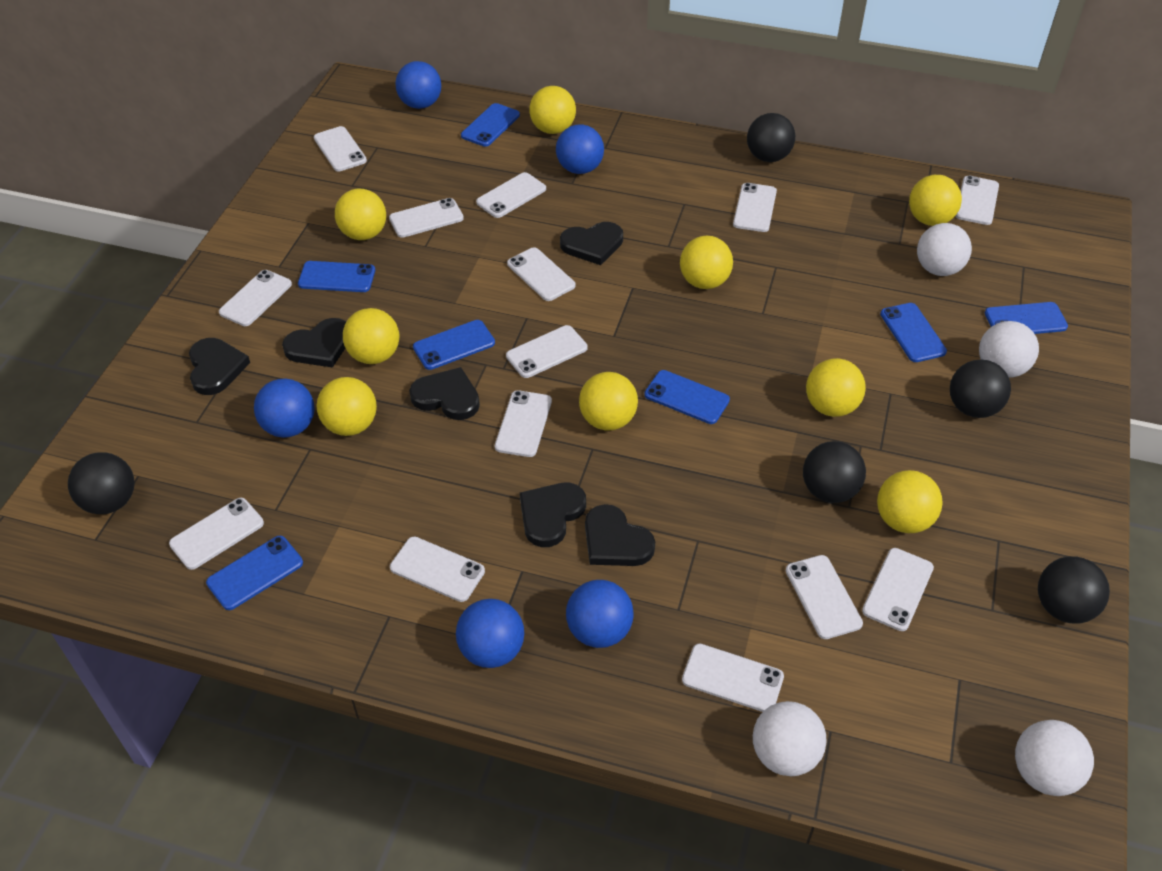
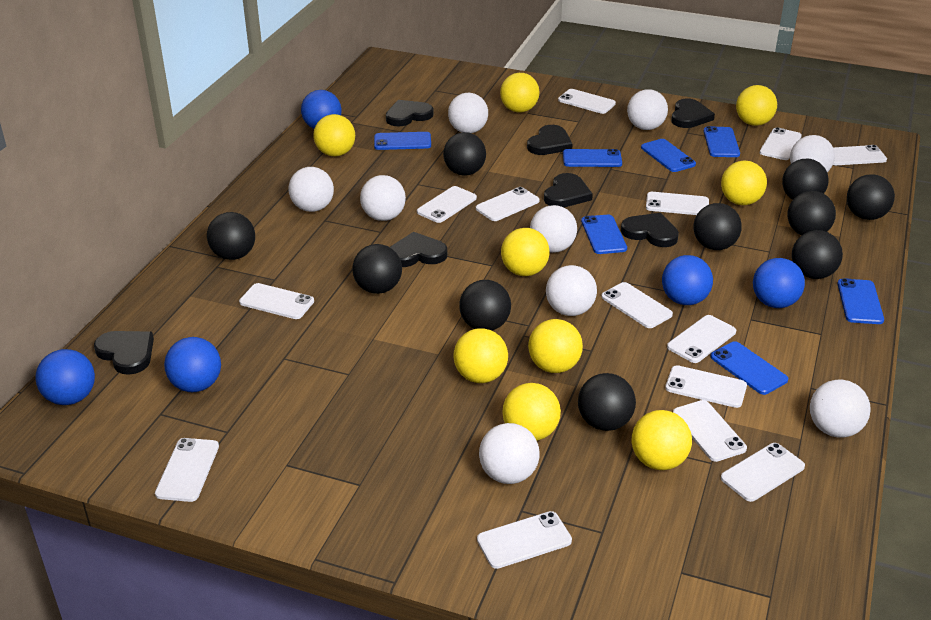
black ball: 5 -> 10
black heart: 6 -> 7
white ball: 4 -> 9

